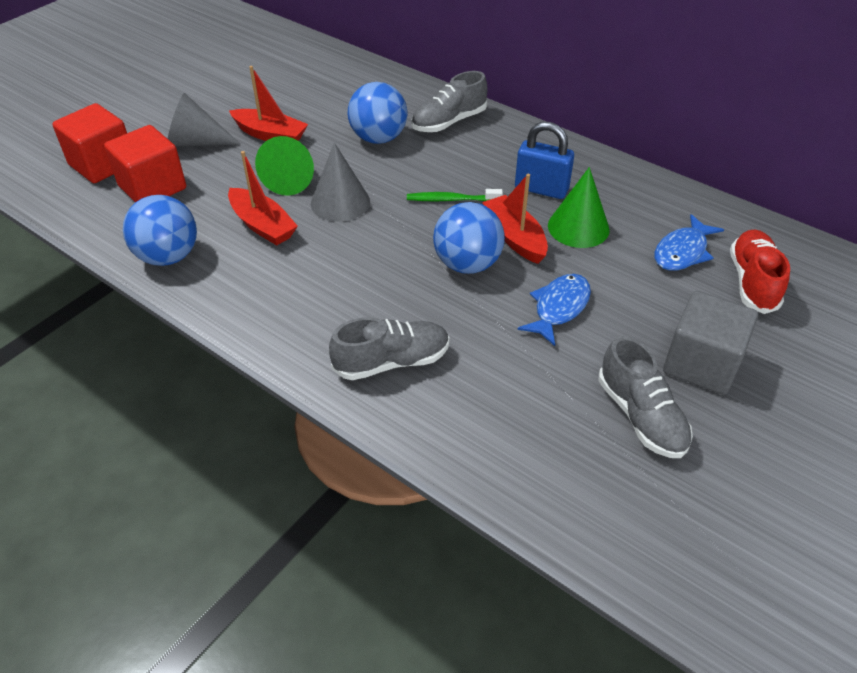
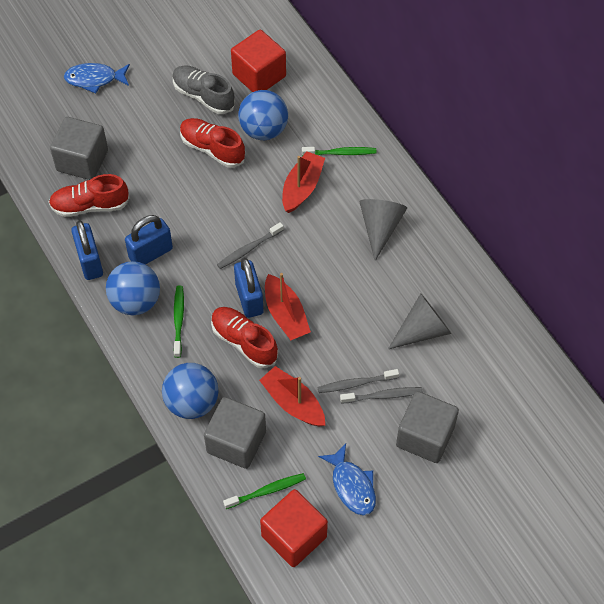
blue padlock: 1 -> 3
green cone: 2 -> 0
green toothbrush: 1 -> 3
grey cube: 1 -> 3
grey shoe: 3 -> 1
grey toothbrush: 0 -> 3
red shoe: 1 -> 3

